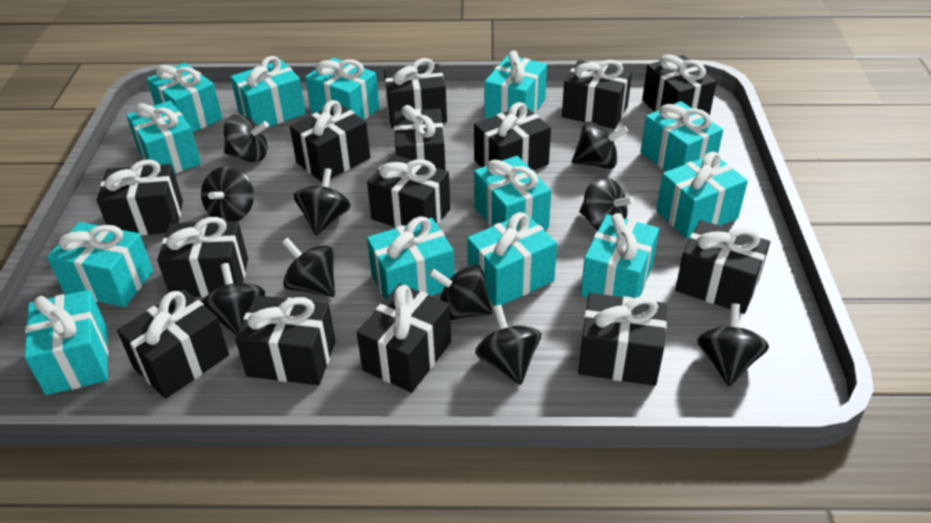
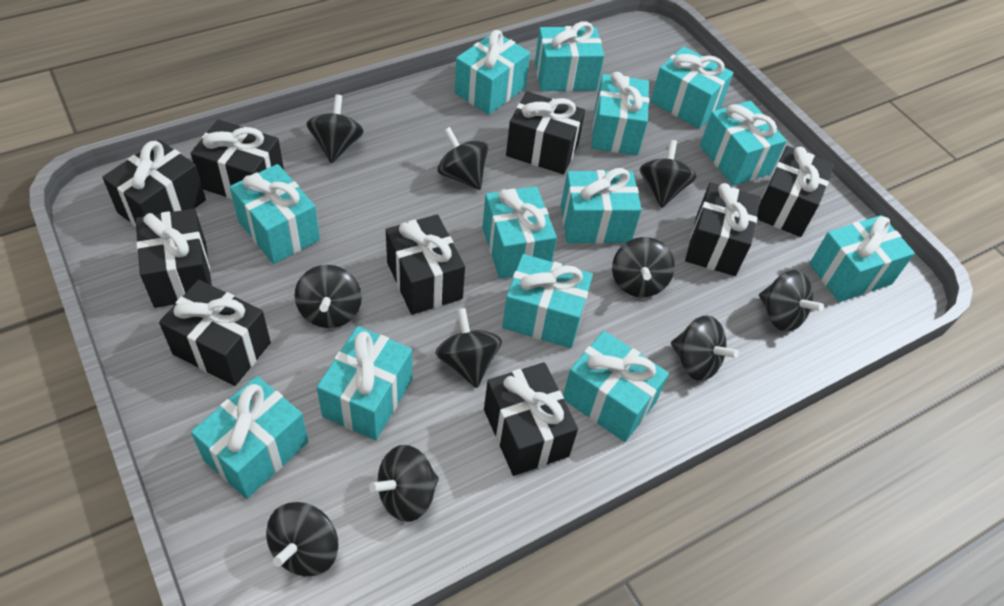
black gift: 14 -> 9

